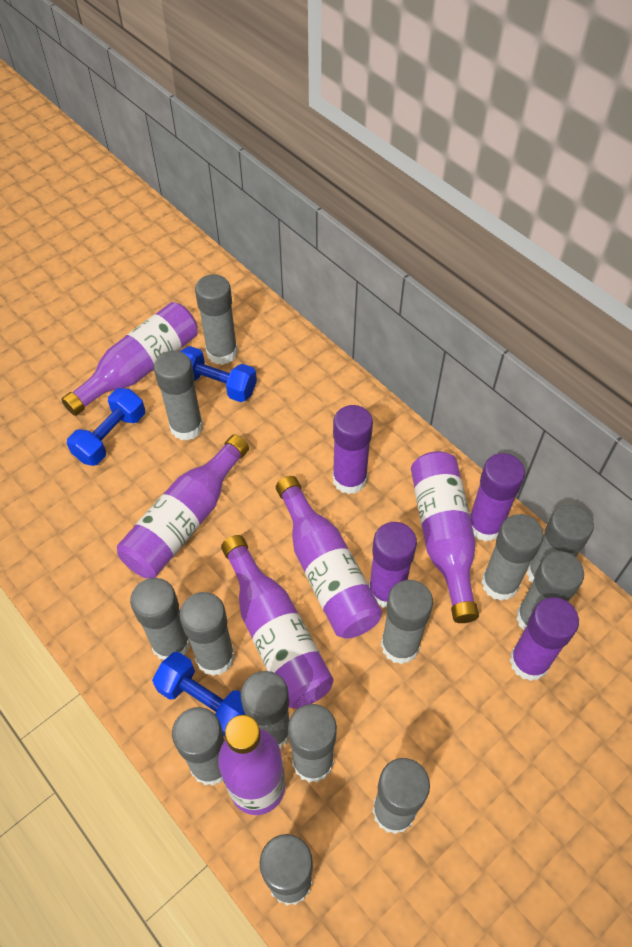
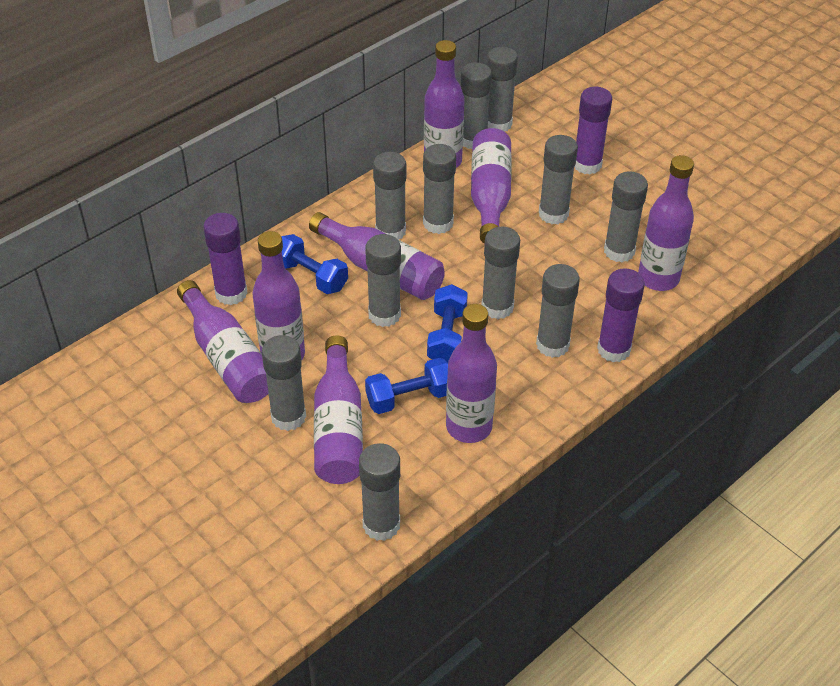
grey glue stick: 13 -> 11
purple bottle: 6 -> 8
purple glue stick: 4 -> 3

